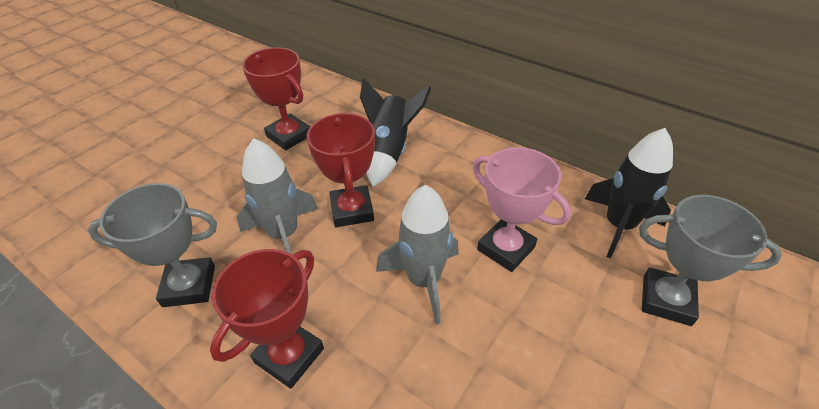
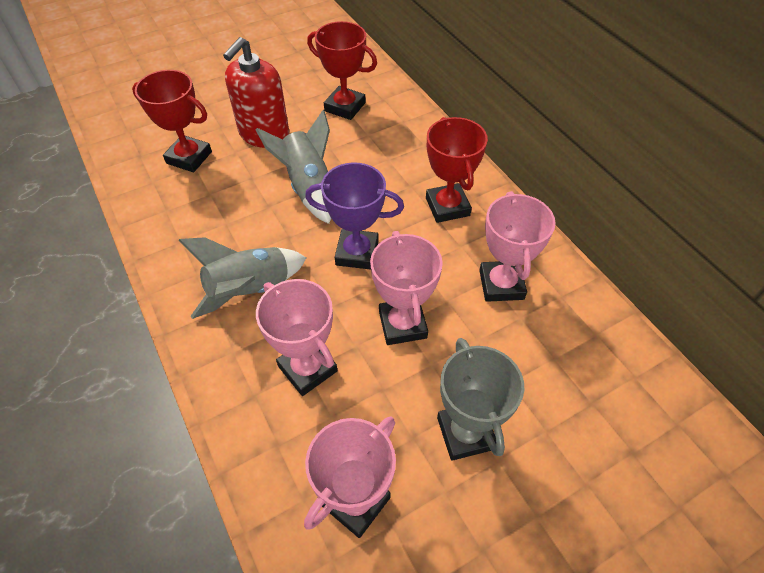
black rocket: 2 -> 0
grey trophy: 2 -> 1
pink trophy: 1 -> 4
purple trophy: 0 -> 1
red soap dispenser: 0 -> 1

